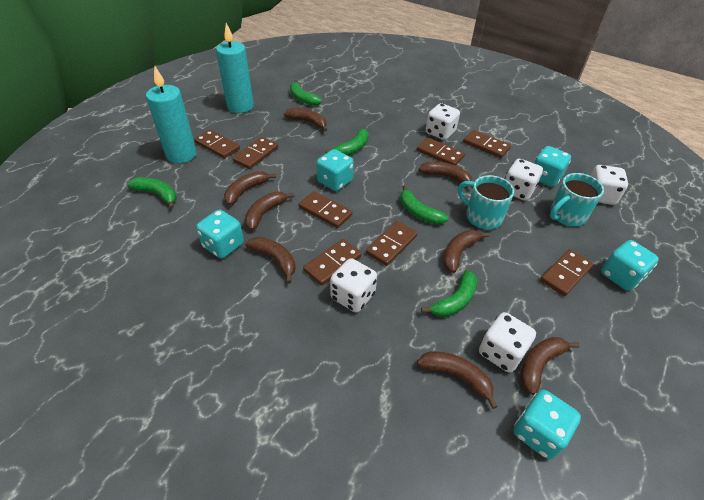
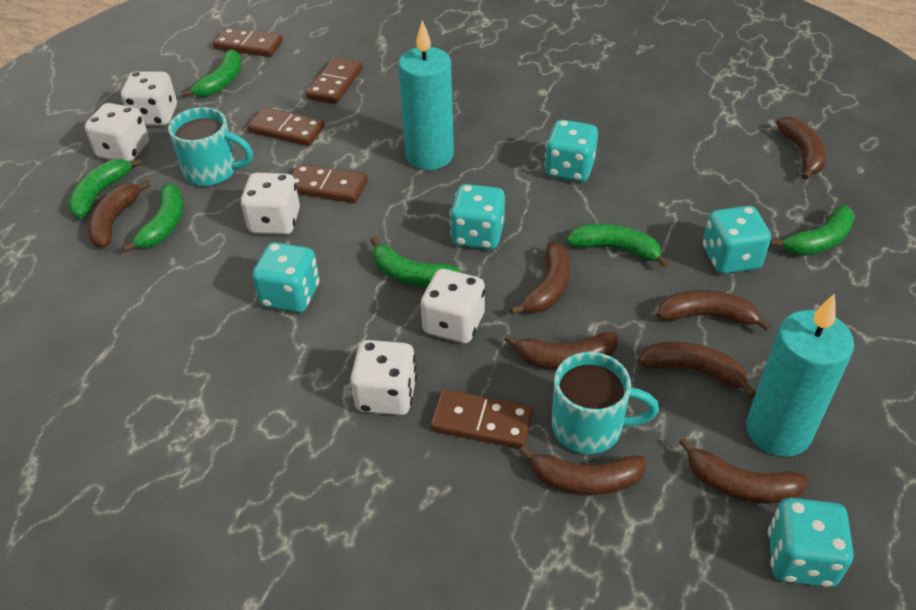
brown domino: 8 -> 5
green banana: 5 -> 6

